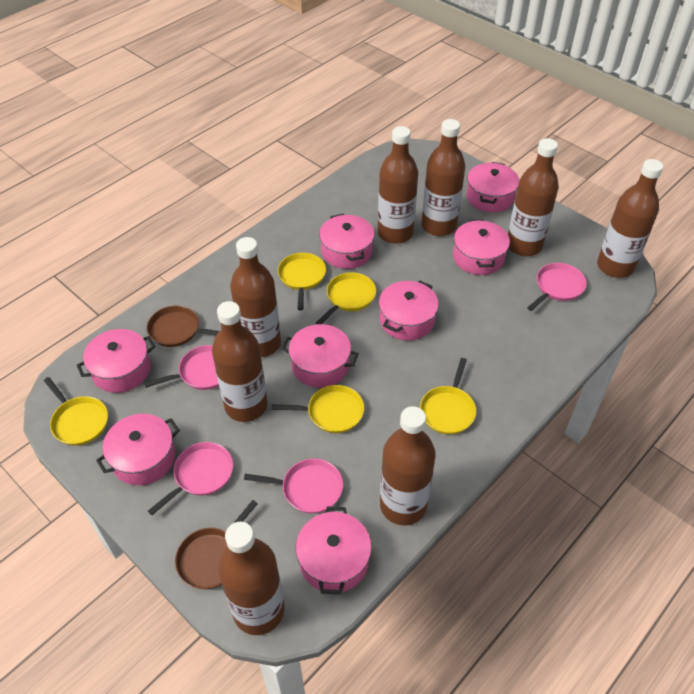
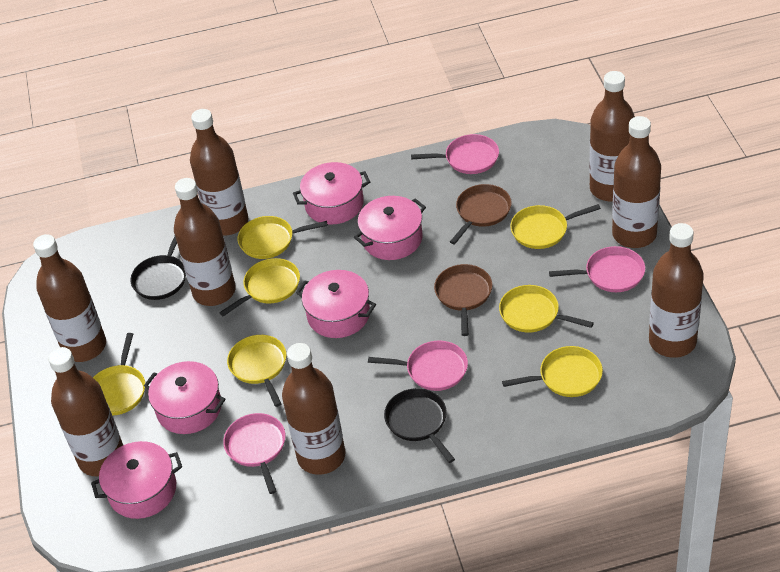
black pan: 0 -> 2
pink pot: 8 -> 5
yellow pan: 5 -> 7

